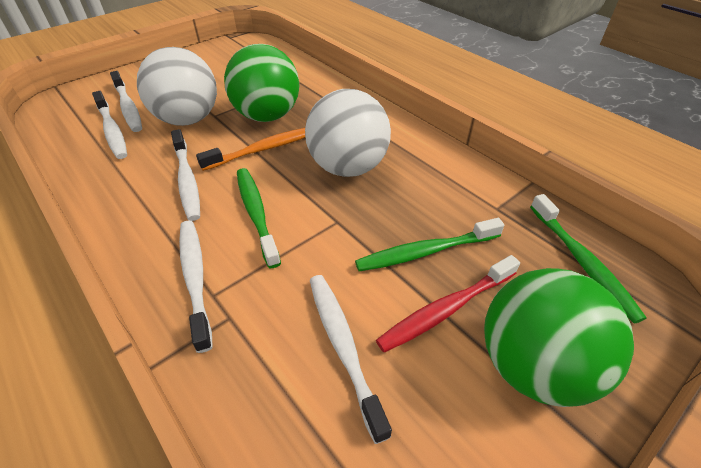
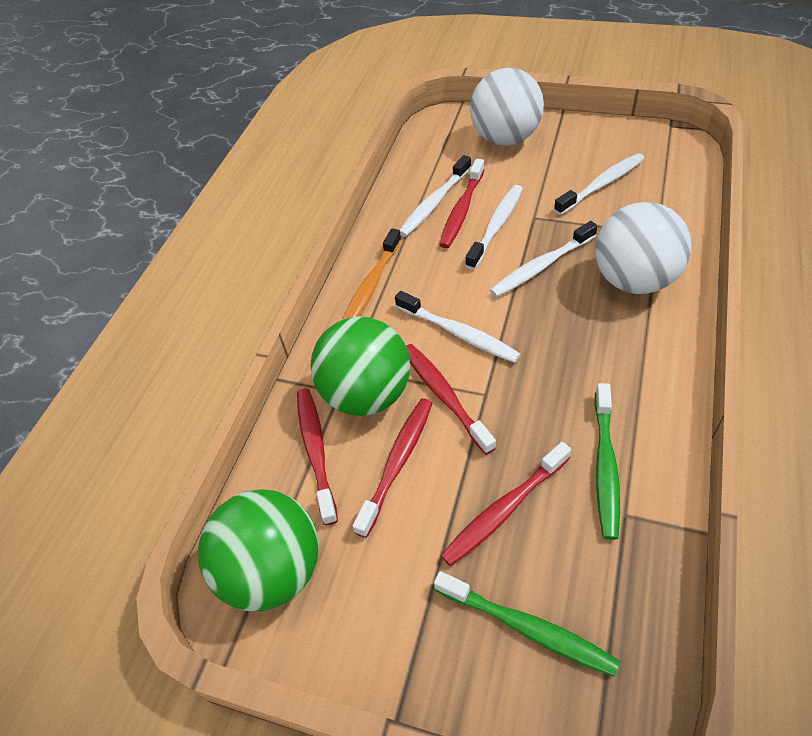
green toothbrush: 3 -> 2
red toothbrush: 1 -> 5

